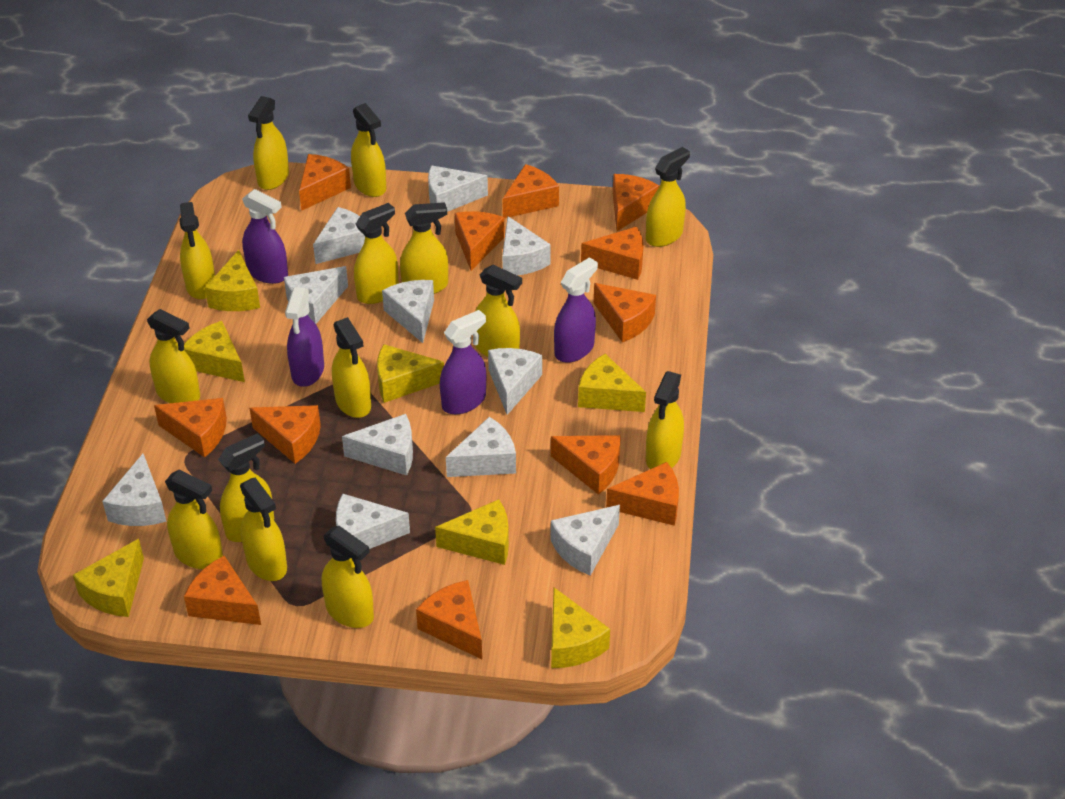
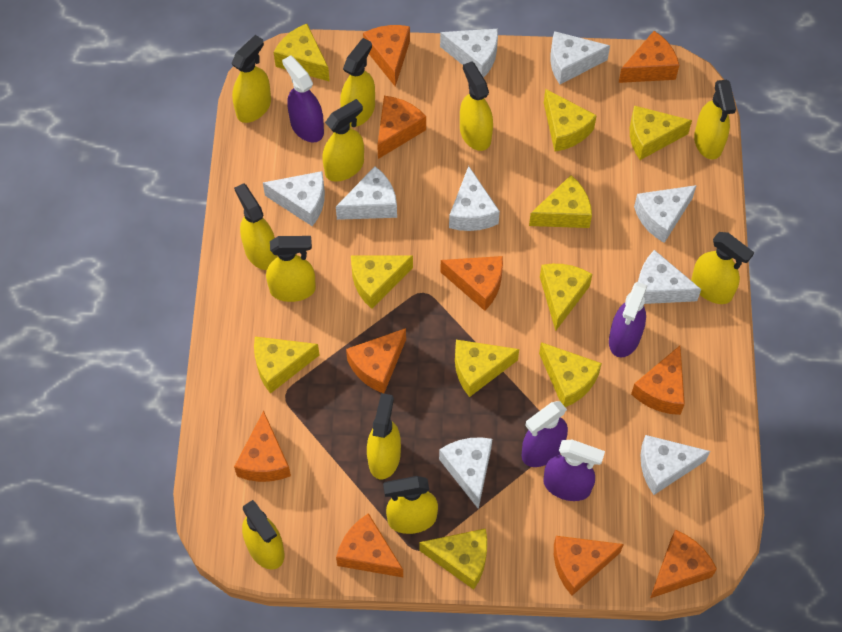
orange cheese: 12 -> 10
white cheese: 11 -> 9
yellow cheese: 7 -> 10
yellow spray bottle: 14 -> 11

